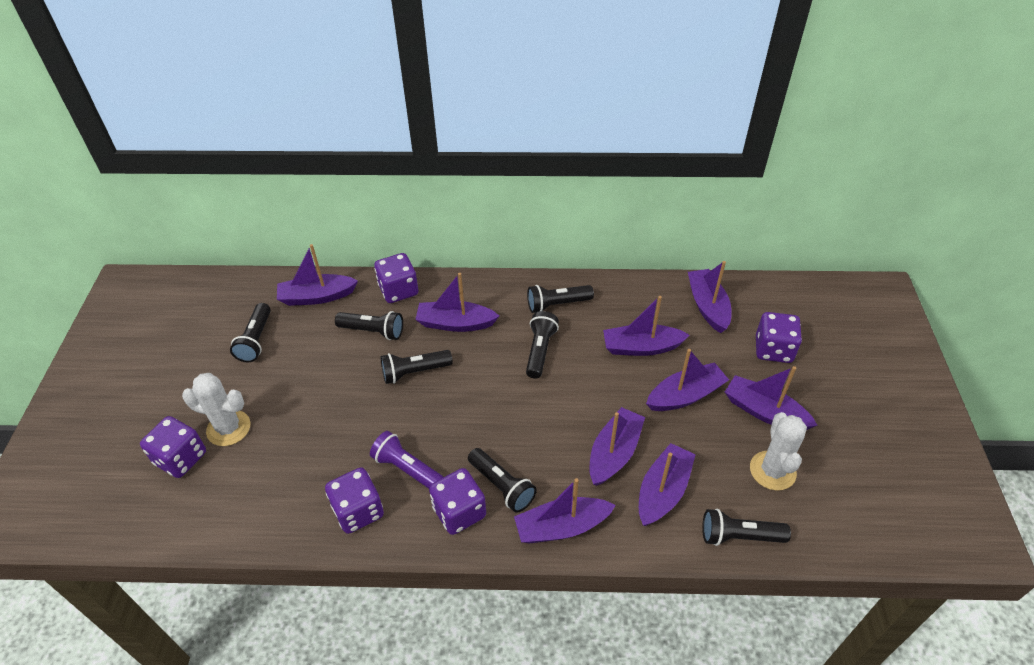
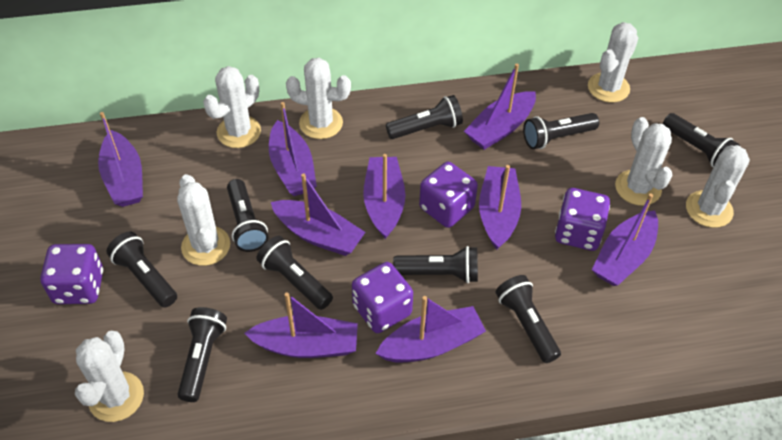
black flashlight: 7 -> 9
purple dice: 5 -> 4
purple flashlight: 1 -> 0
white cactus: 2 -> 7

